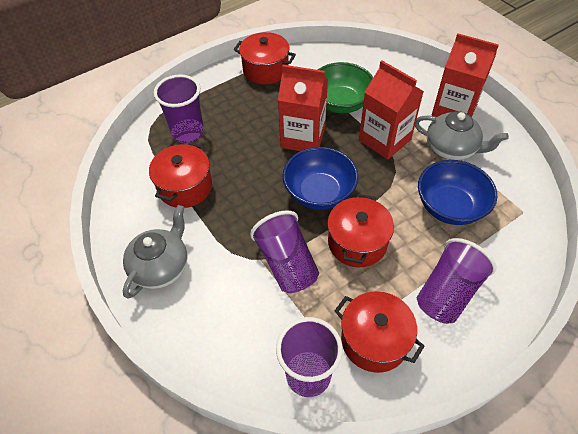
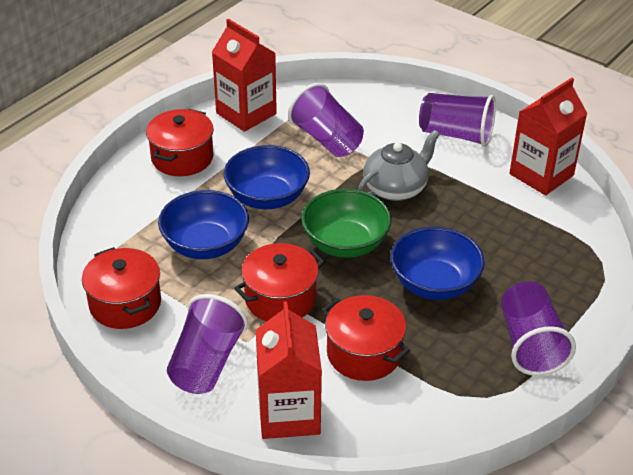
blue bowl: 2 -> 3
grey teapot: 2 -> 1

